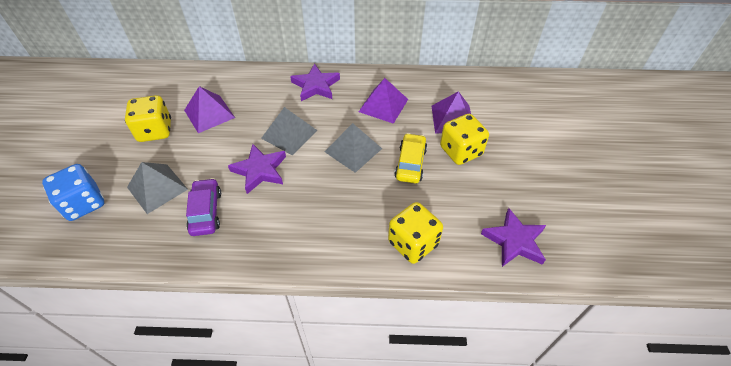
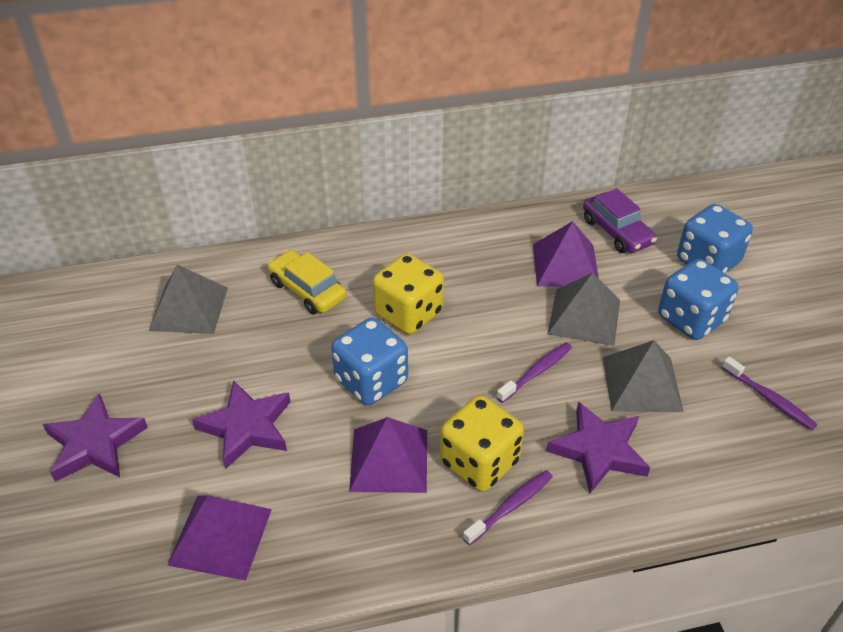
blue dice: 1 -> 3
purple toothbrush: 0 -> 3
yellow dice: 3 -> 2

